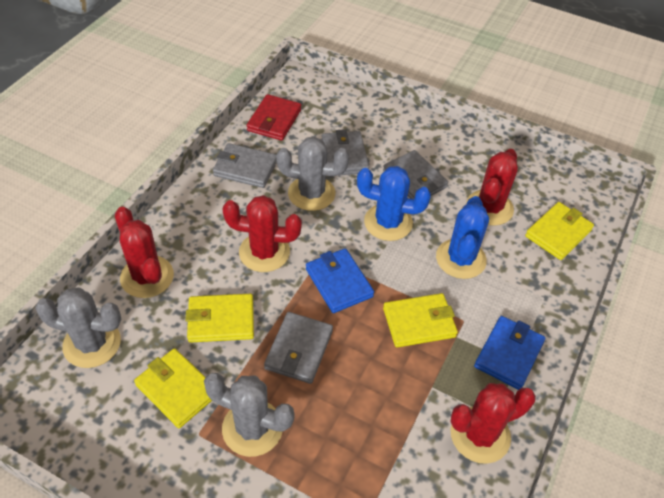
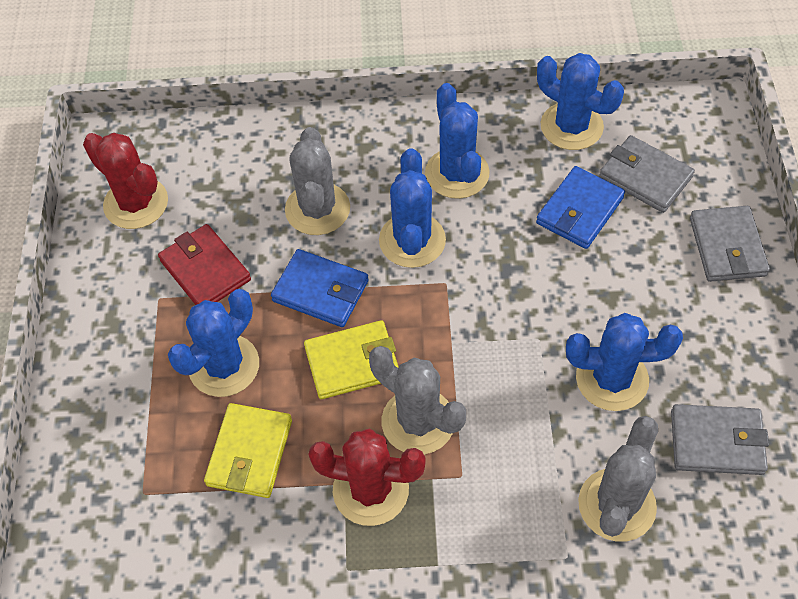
blue cactus: 2 -> 5
grey wallet: 4 -> 3
red cactus: 4 -> 2
yellow wallet: 4 -> 2

